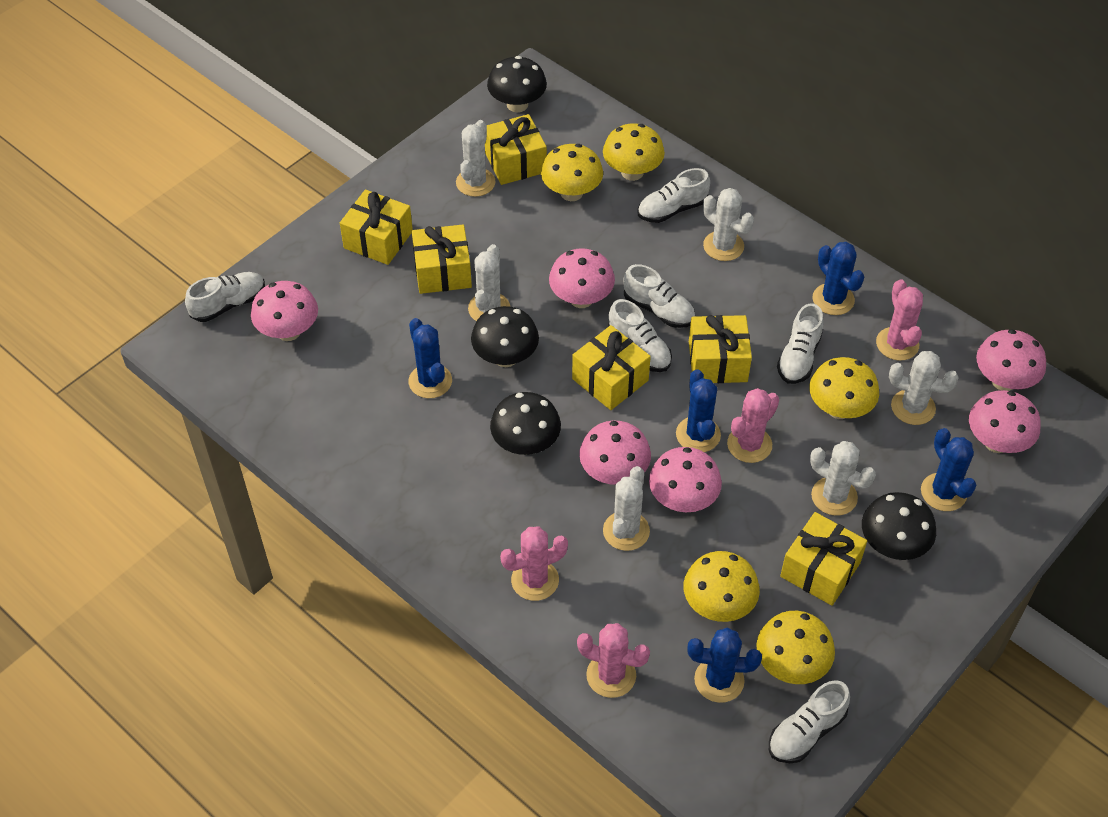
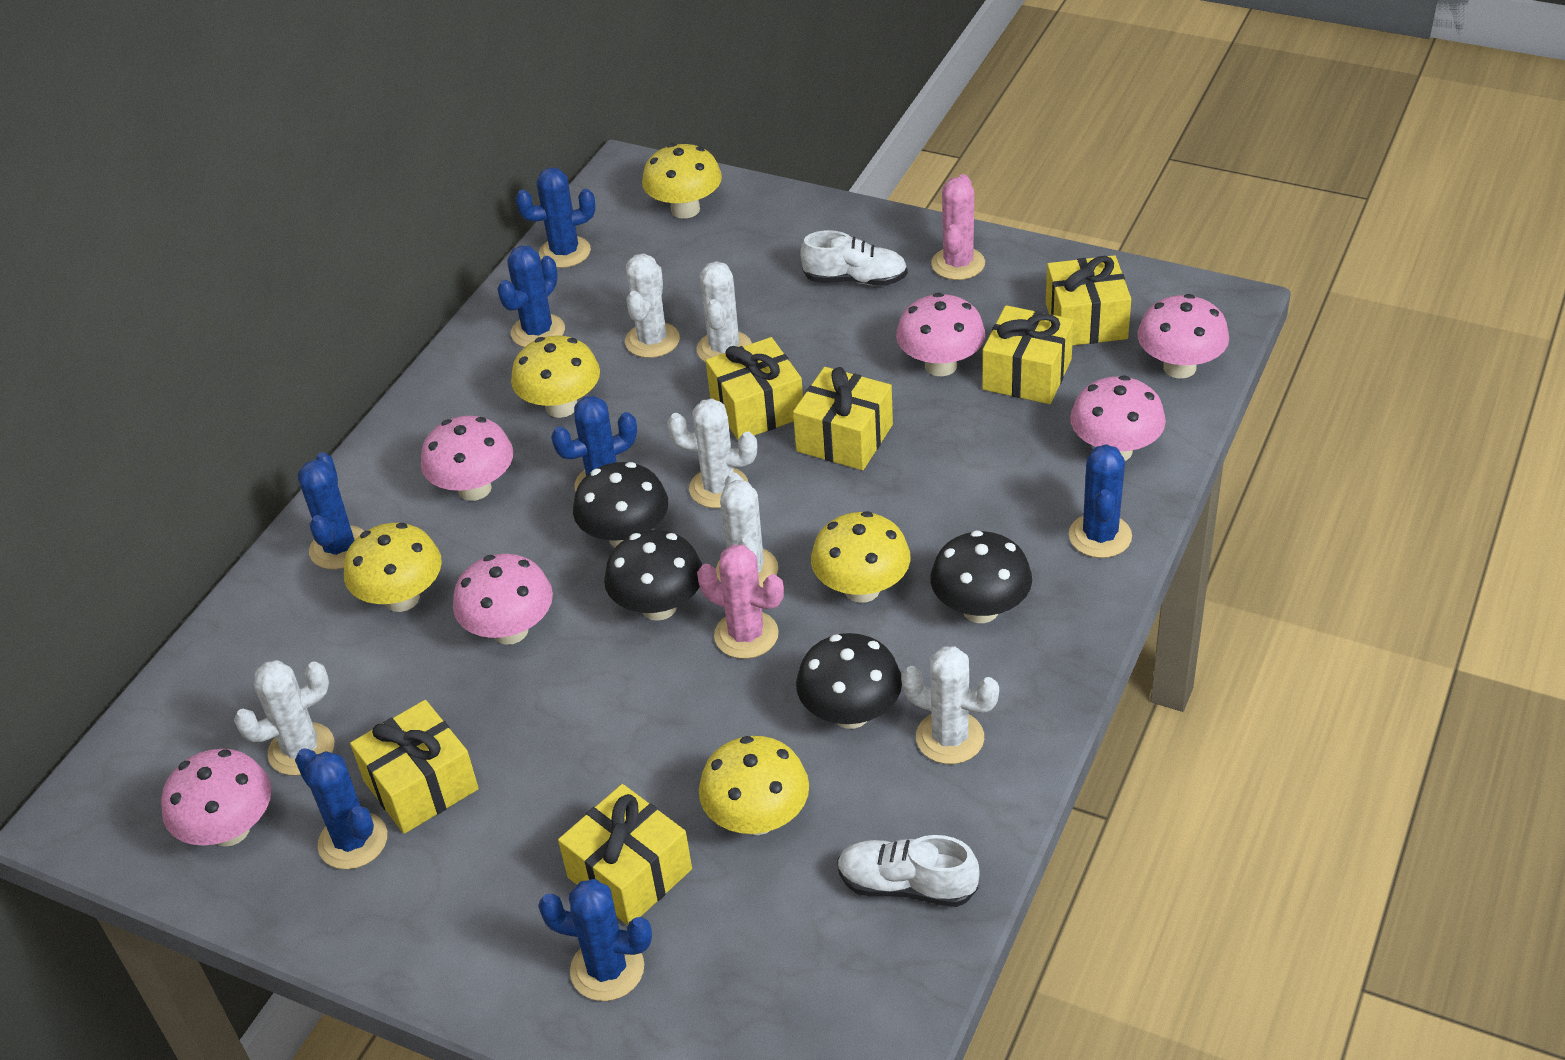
blue cactus: 5 -> 7
pink cactus: 4 -> 2
white shoe: 6 -> 2

